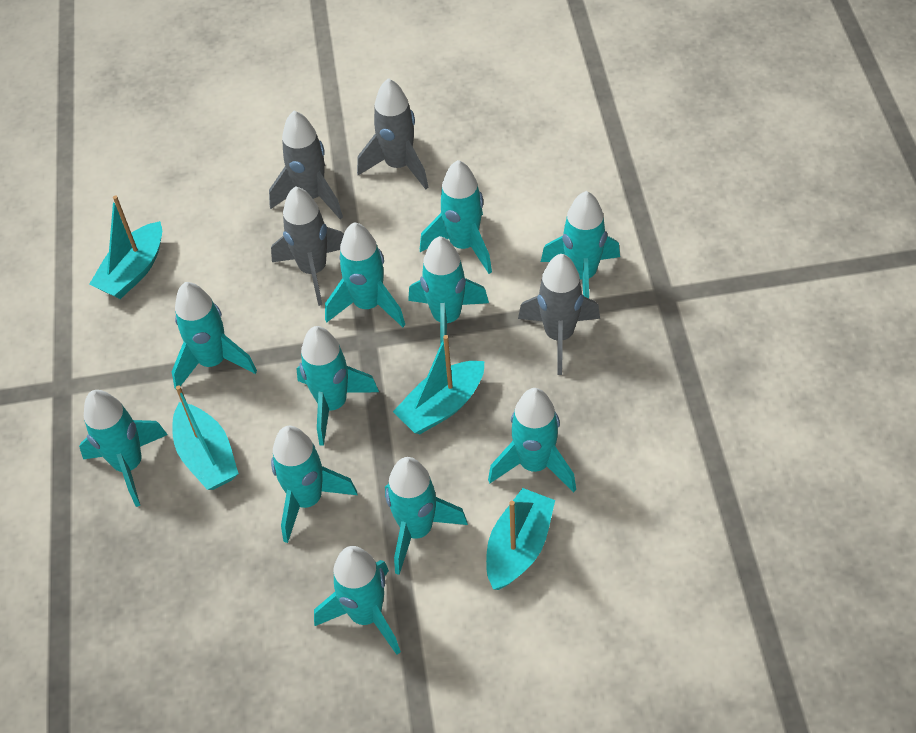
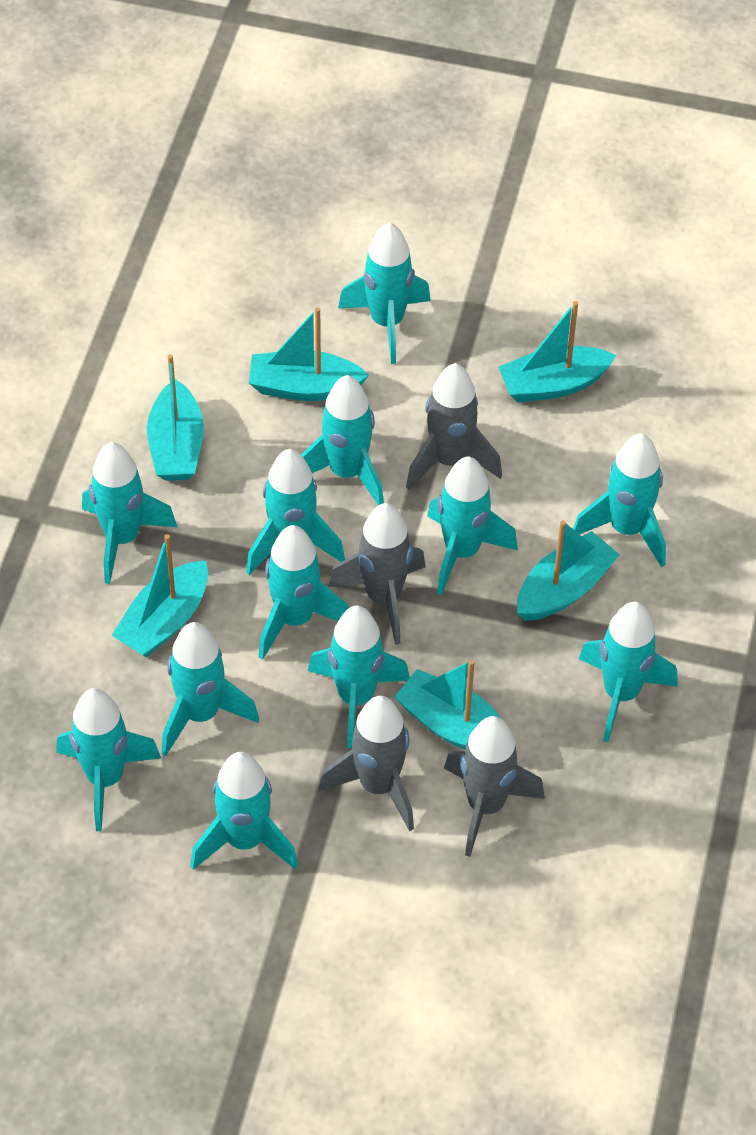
turquoise boat: 4 -> 6
turquoise rocket: 11 -> 12

